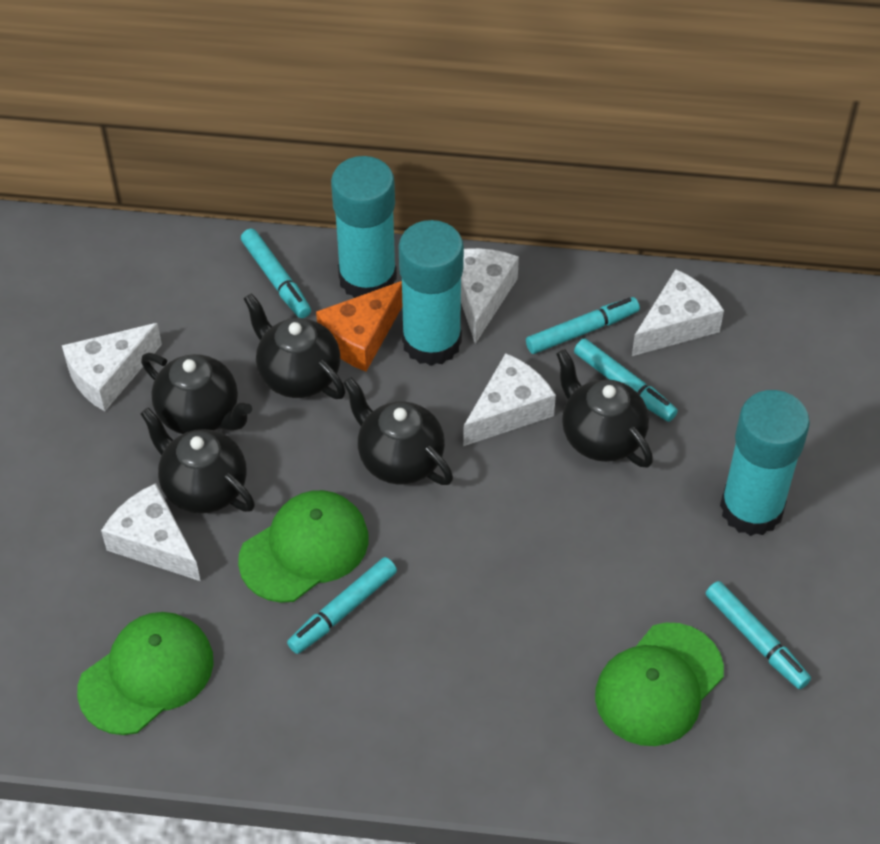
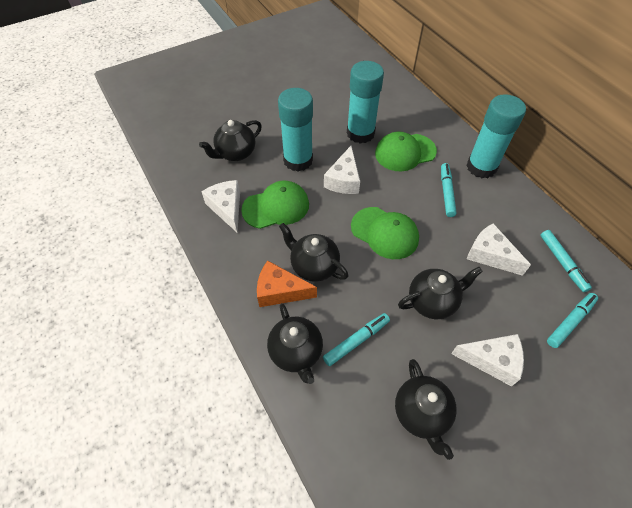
turquoise marker: 5 -> 4
white cheese: 5 -> 4

